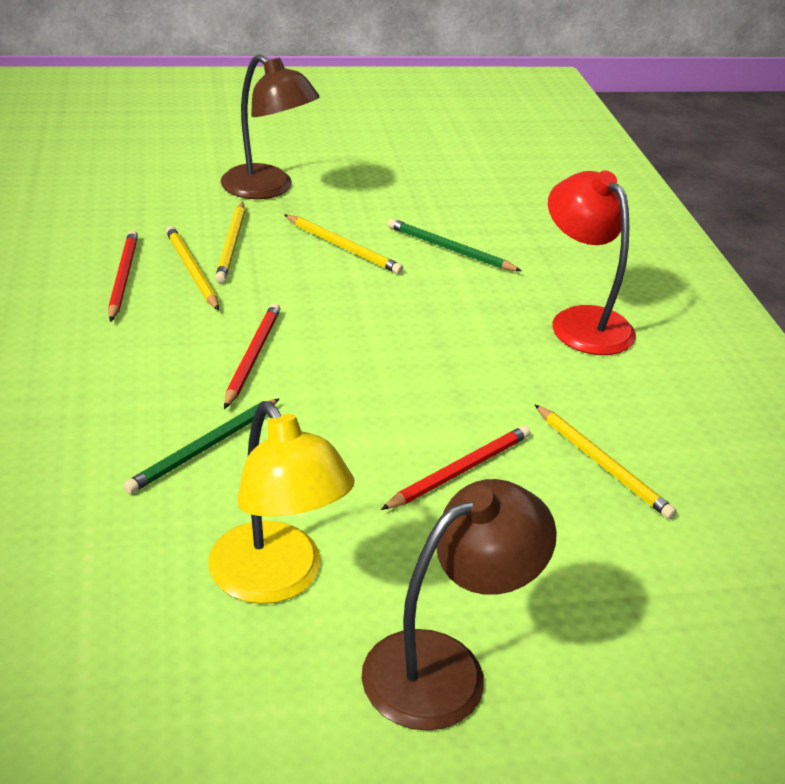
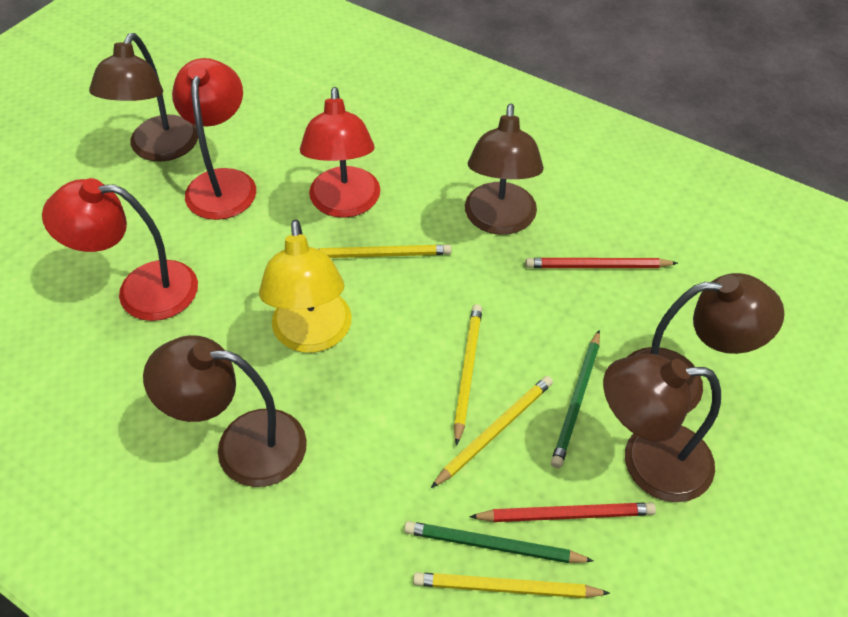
brown lamp: 2 -> 5
red lamp: 1 -> 3
red pencil: 3 -> 2

